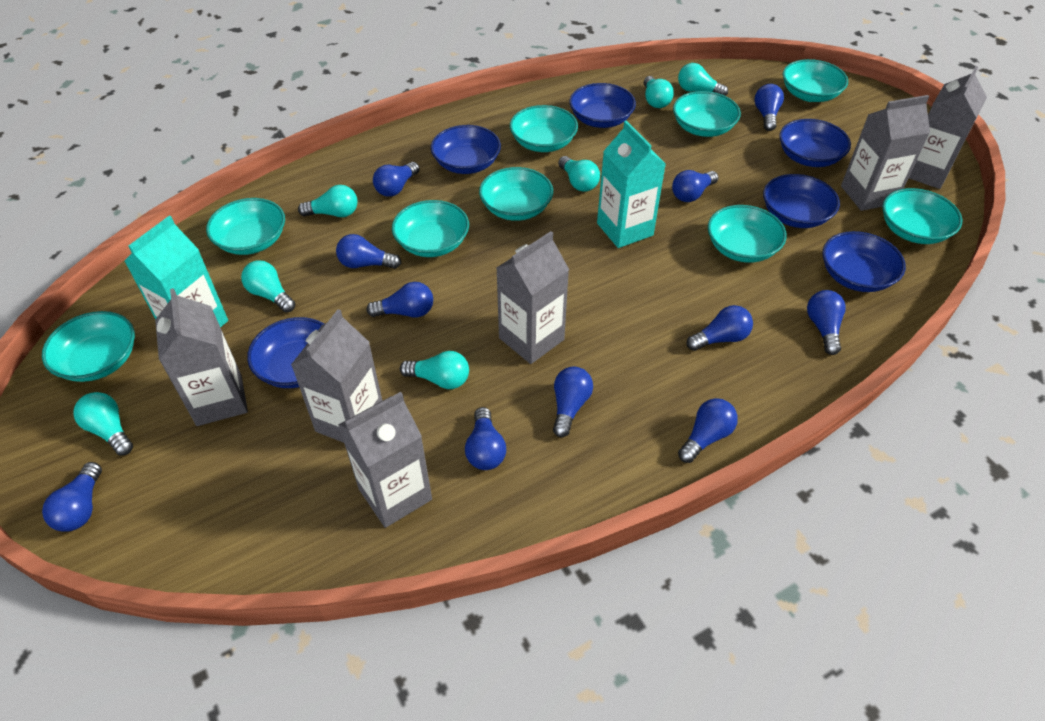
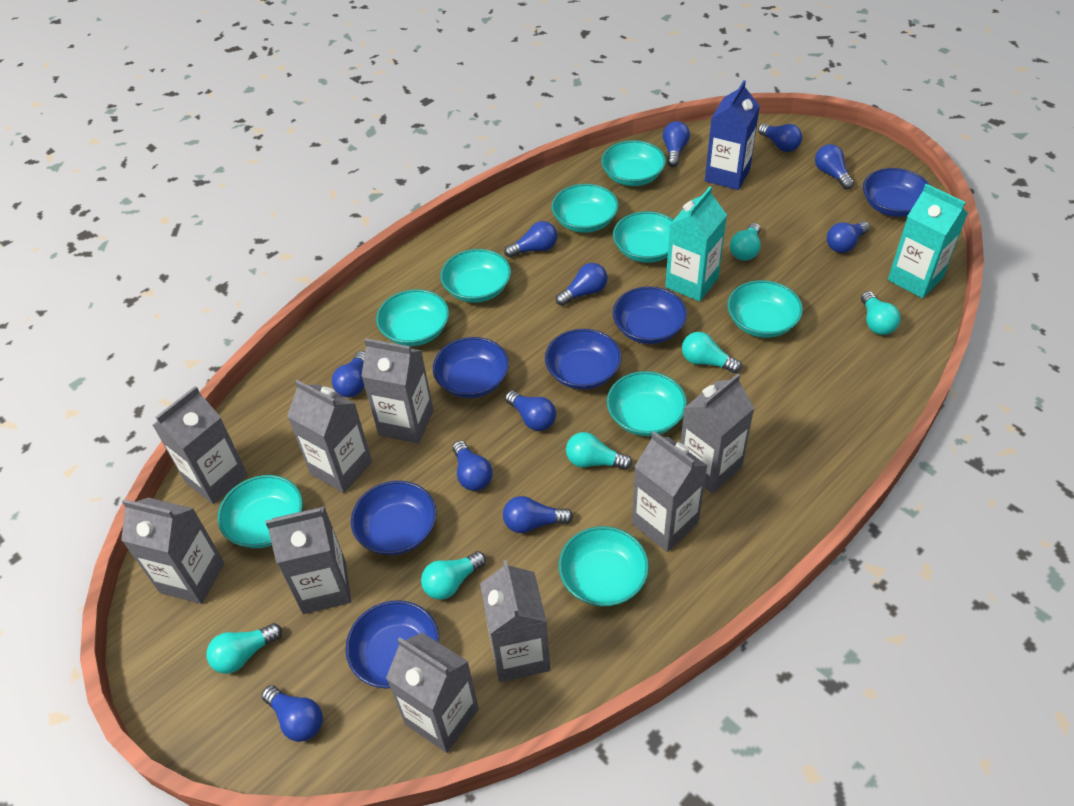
blue carton: 0 -> 1
grey carton: 6 -> 9
turquoise light bulb: 7 -> 6

